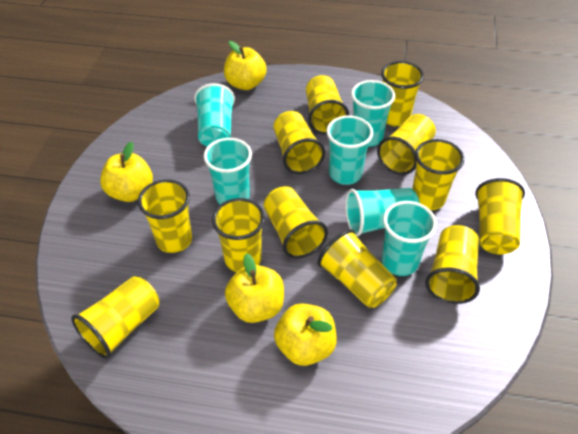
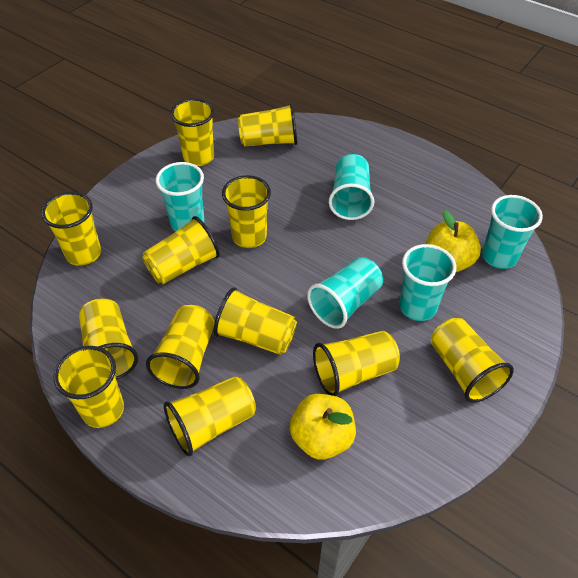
turquoise cup: 6 -> 5
yellow apple: 4 -> 2

